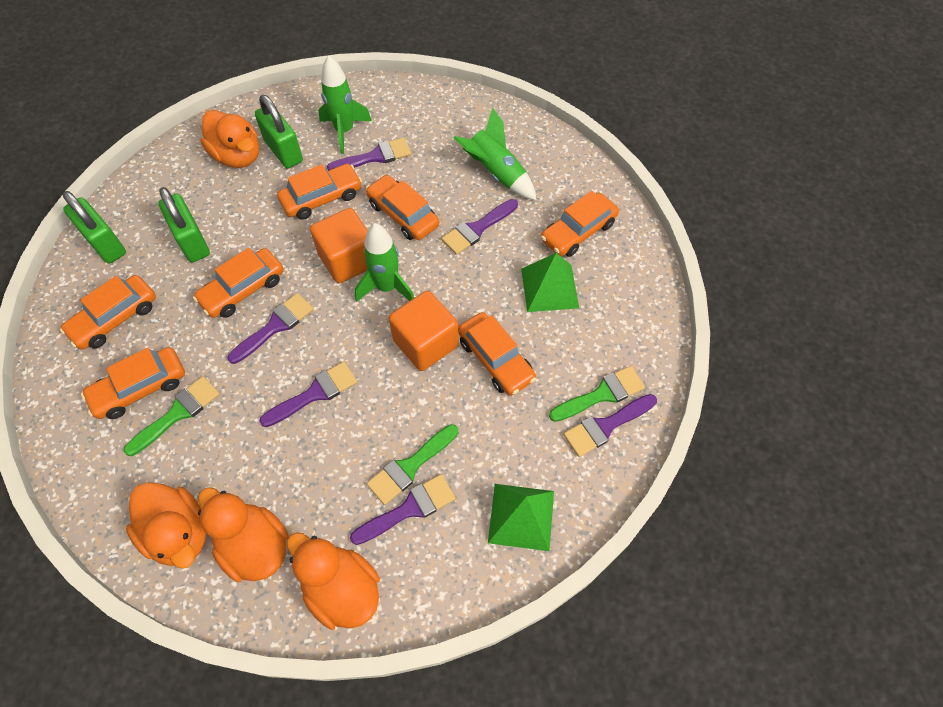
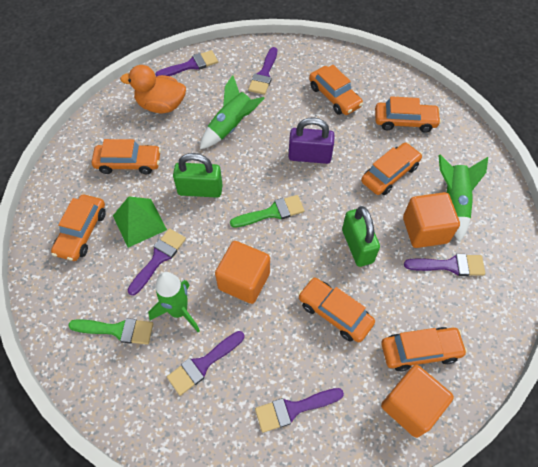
green brush: 3 -> 2
green padlock: 3 -> 2
green pyramid: 2 -> 1
orange cube: 2 -> 3
orange duck: 4 -> 1
purple padlock: 0 -> 1

